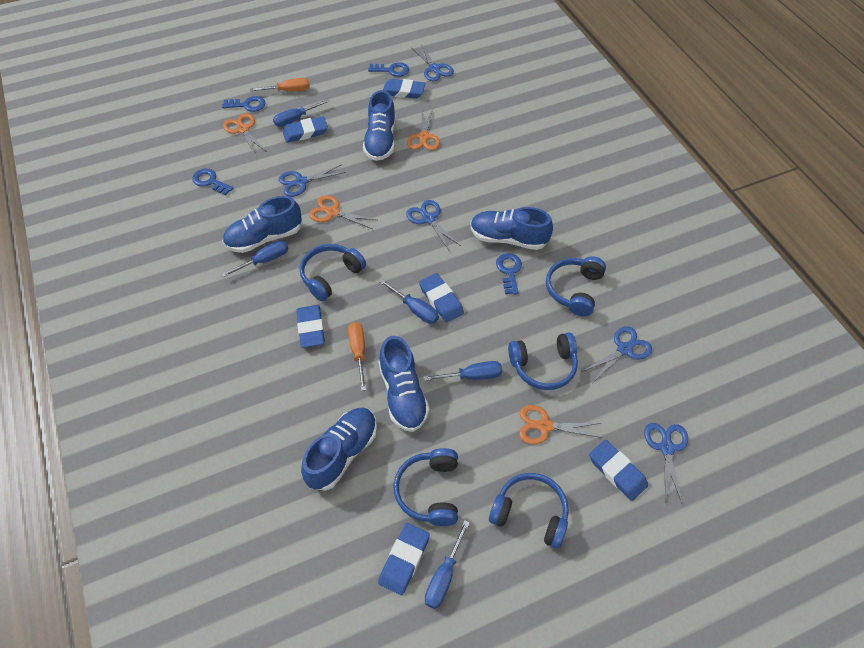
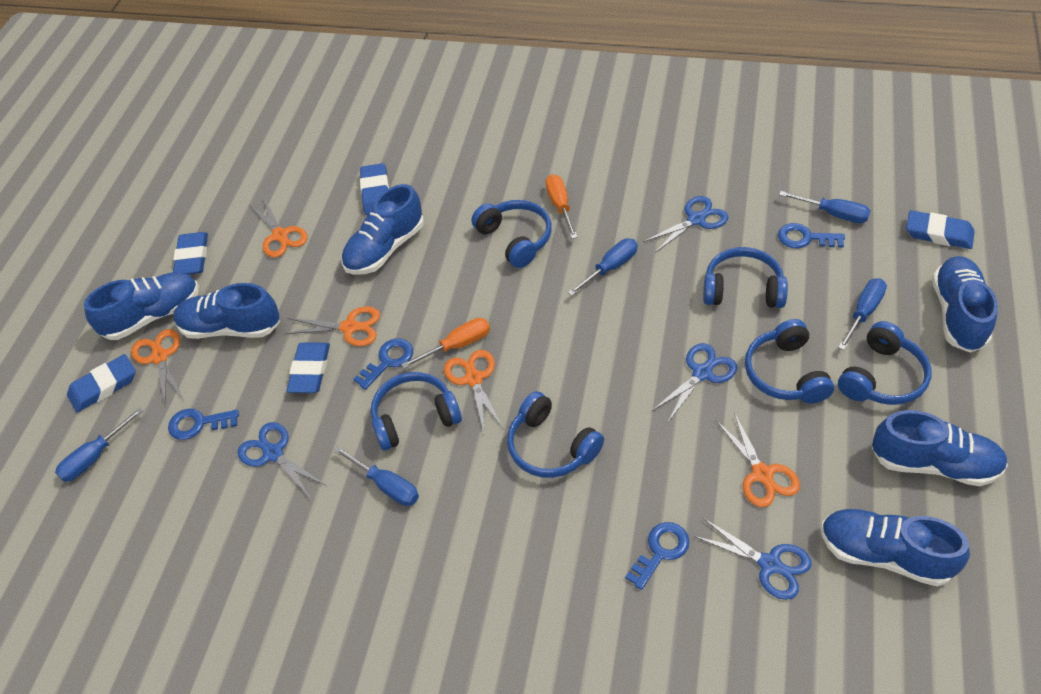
blue eraser: 6 -> 5
blue headphones: 5 -> 6
blue scissors: 5 -> 4
blue shoe: 5 -> 6
orange scissors: 4 -> 5

